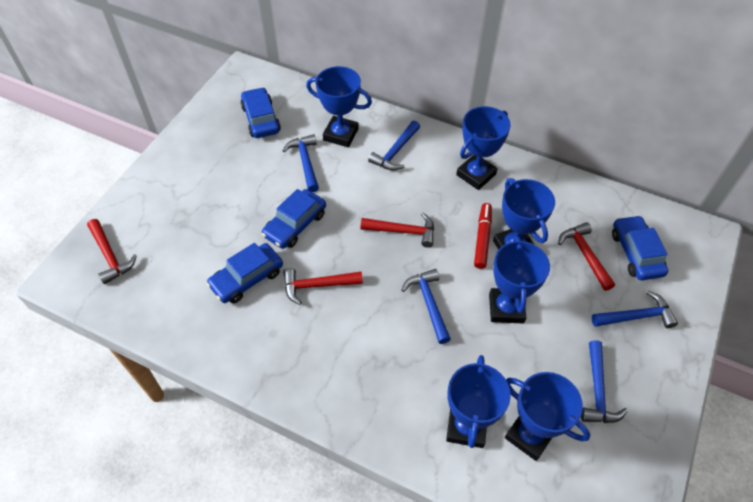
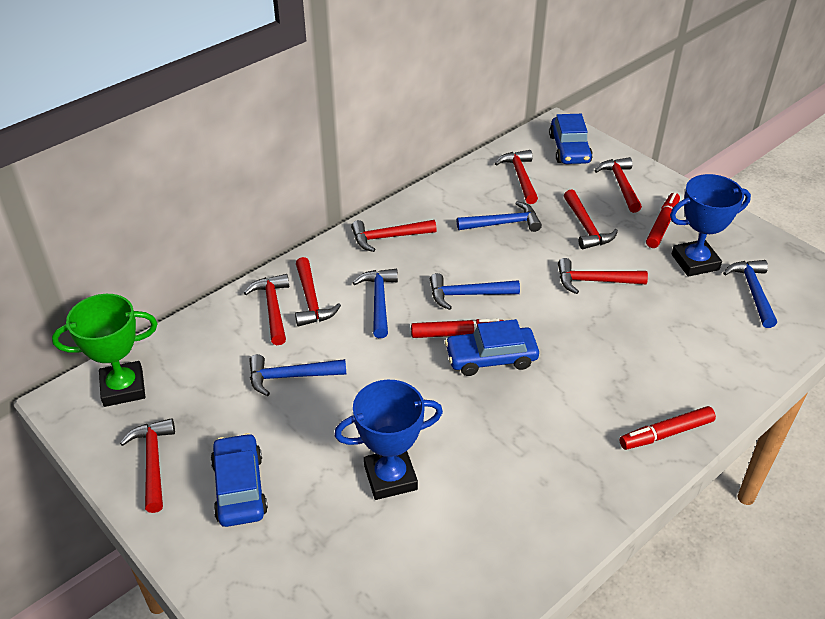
blue car: 4 -> 3
blue trophy: 6 -> 2
green trophy: 0 -> 1
red hammer: 4 -> 8
red marker: 1 -> 3

